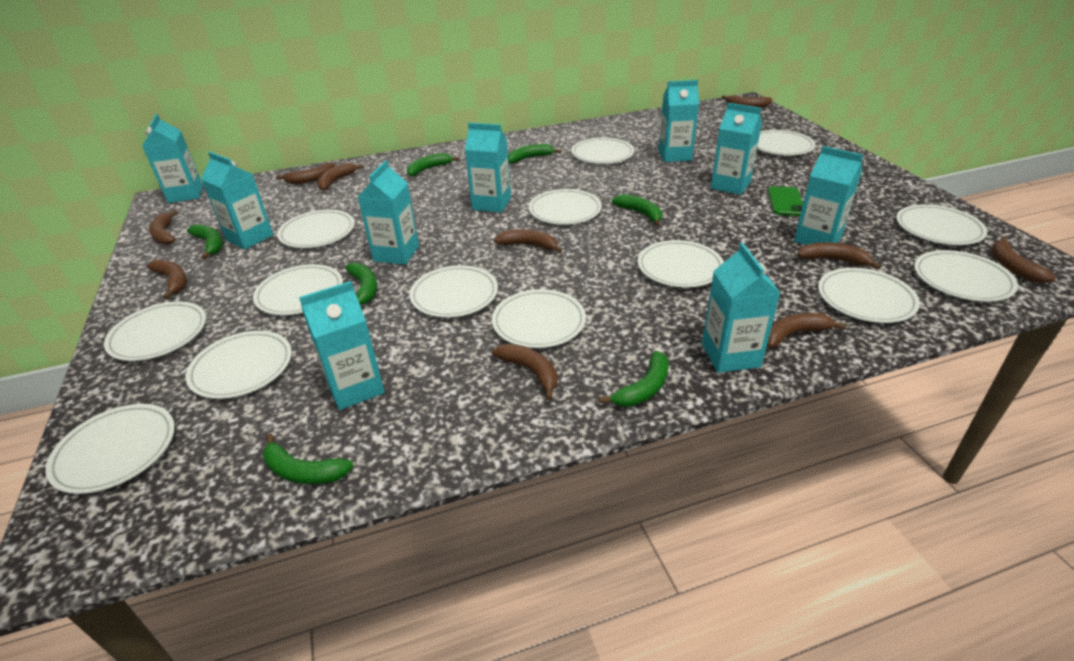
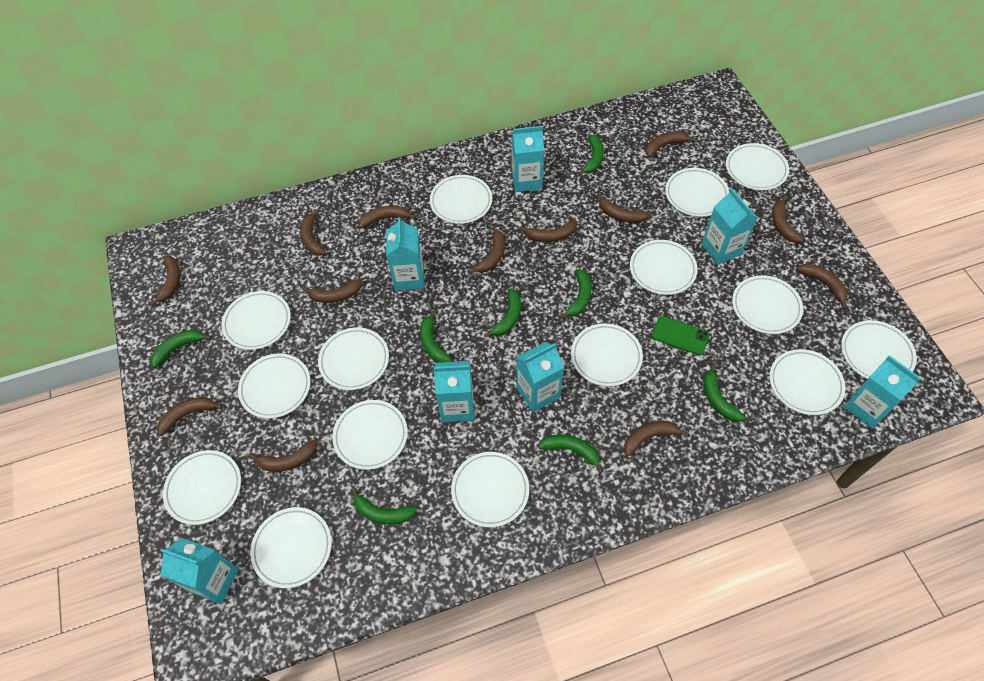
brown banana: 10 -> 13
green banana: 7 -> 8
turquoise carton: 9 -> 7
white plate: 14 -> 15

